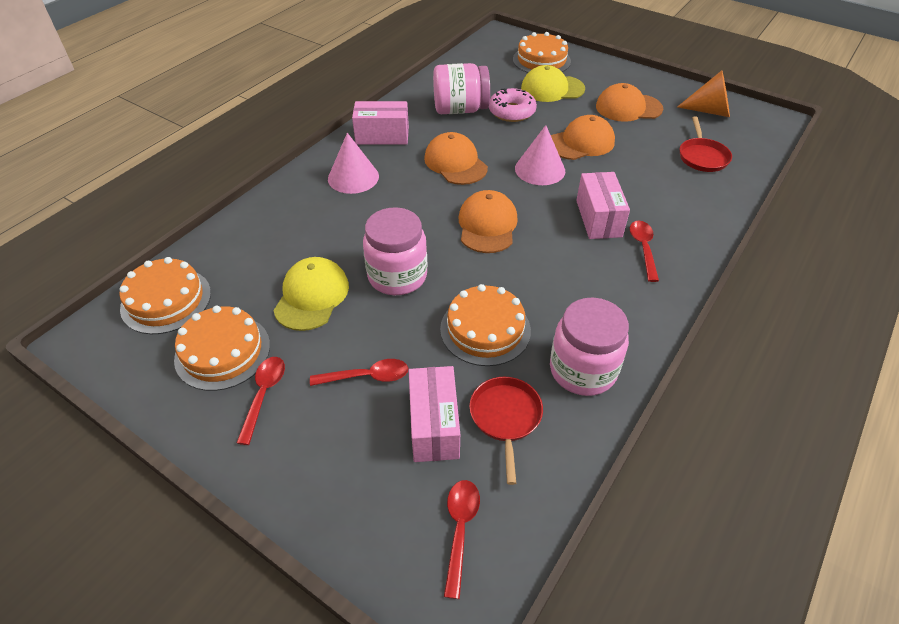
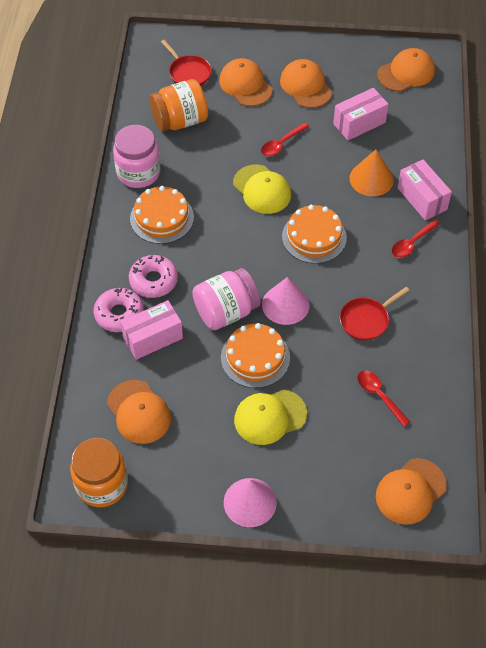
orange cake: 4 -> 3
orange cap: 4 -> 5
orange jar: 0 -> 2
pink donut: 1 -> 2
pink jar: 3 -> 2
red spoon: 4 -> 3

